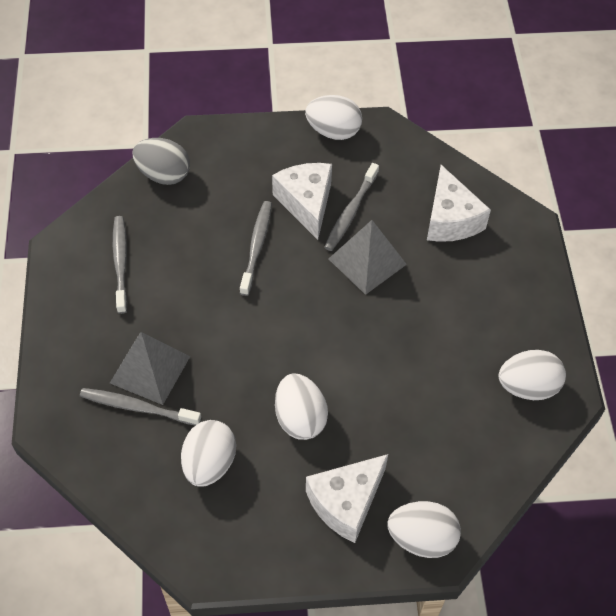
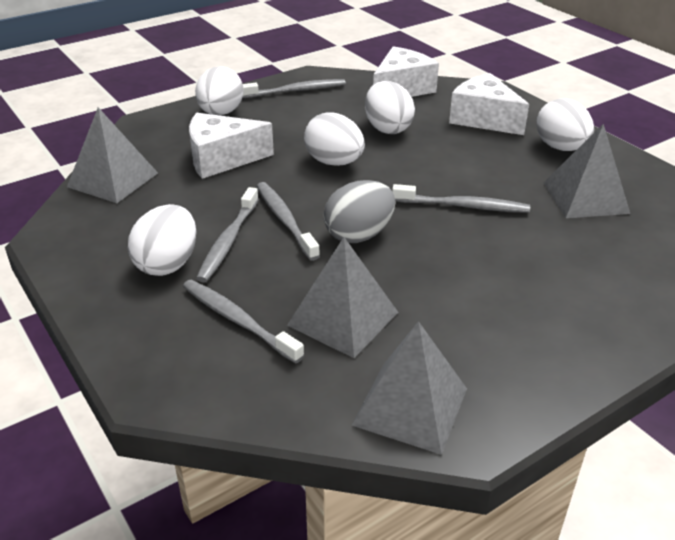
grey pyramid: 2 -> 4
grey toothbrush: 4 -> 5

